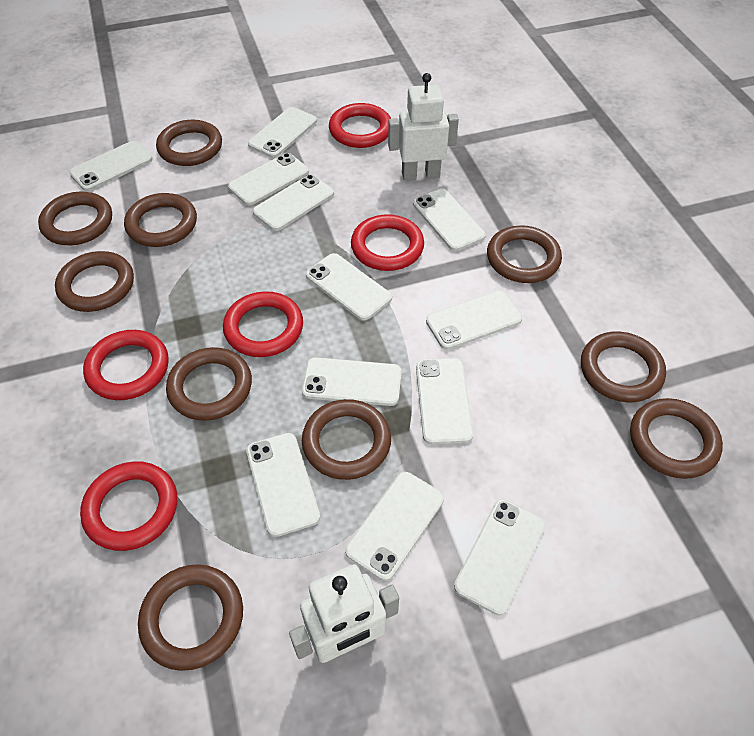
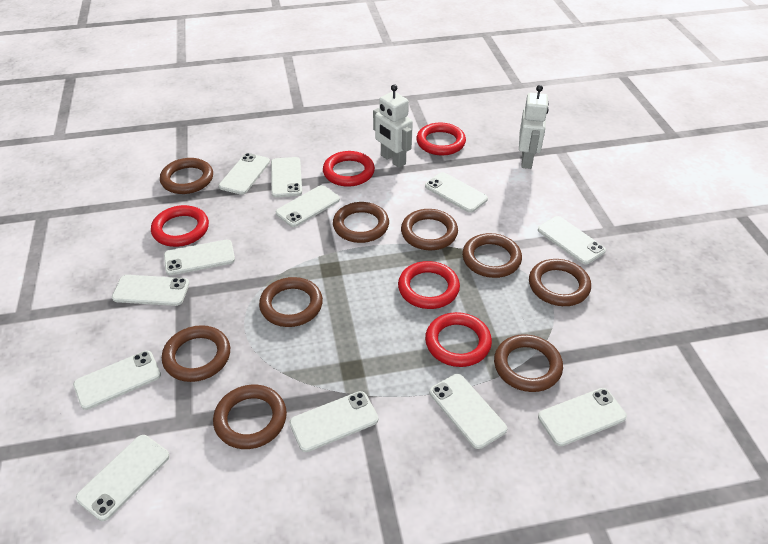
brown ring: 10 -> 9

